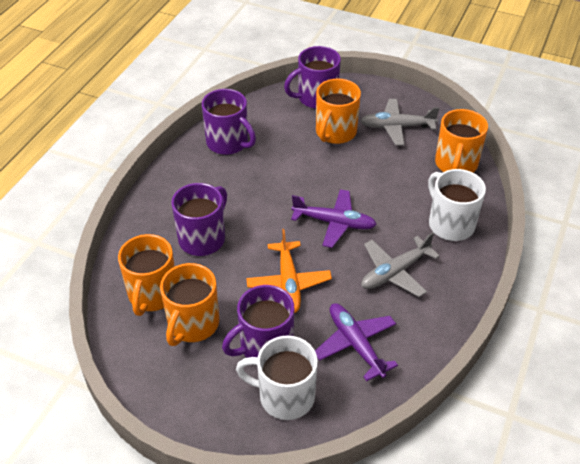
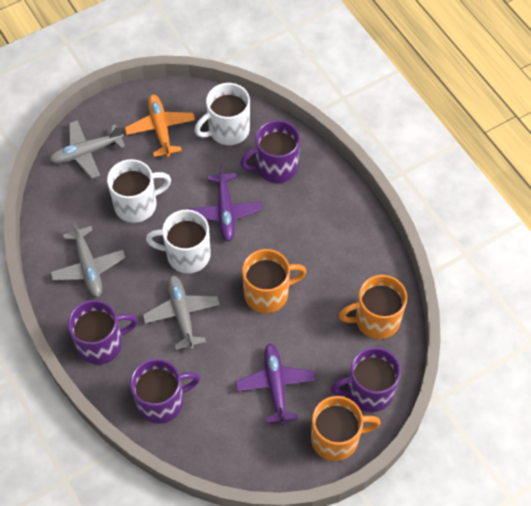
grey plane: 2 -> 3
orange mug: 4 -> 3
white mug: 2 -> 3

